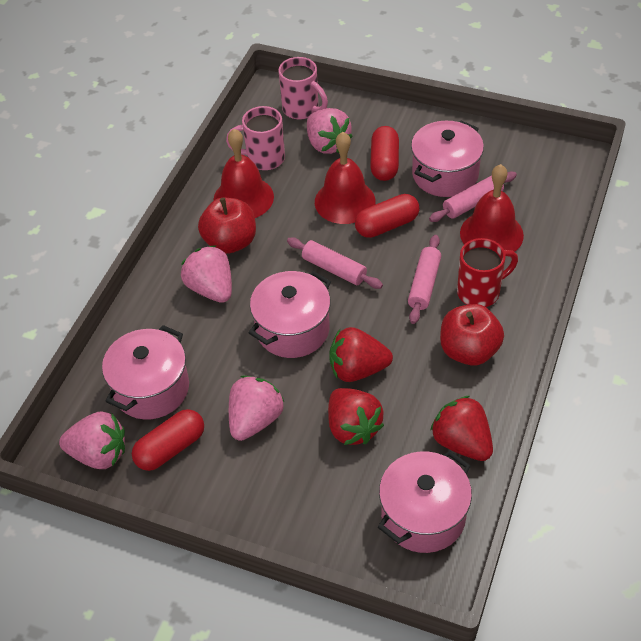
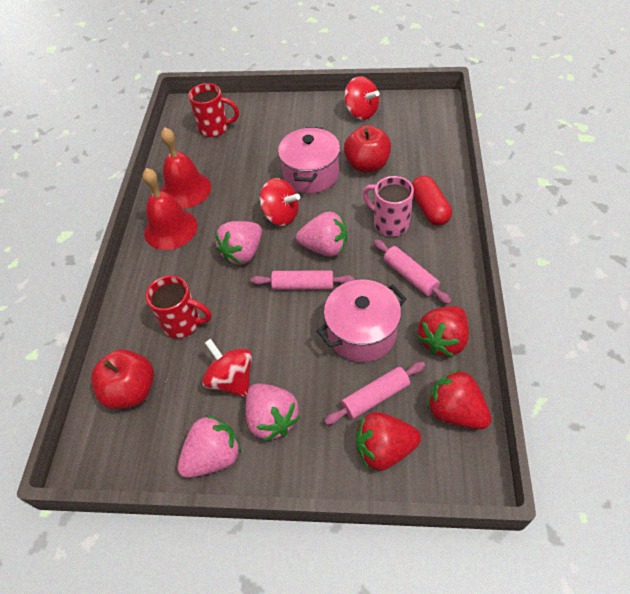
pink mug: 2 -> 1
pink pot: 4 -> 2
red bell: 3 -> 2
red capsule: 3 -> 1
red mug: 1 -> 2
red spinning top: 0 -> 3

